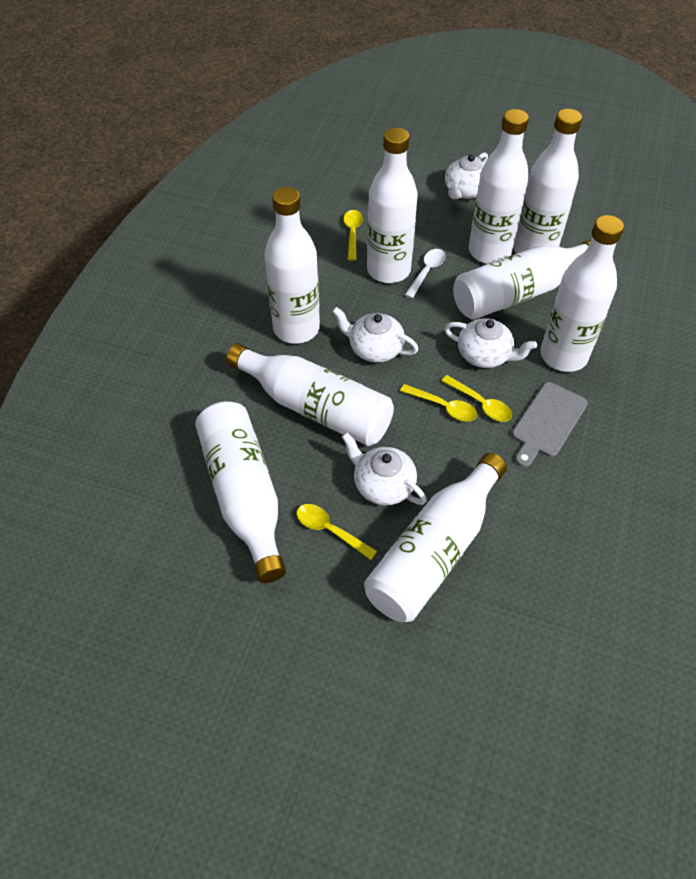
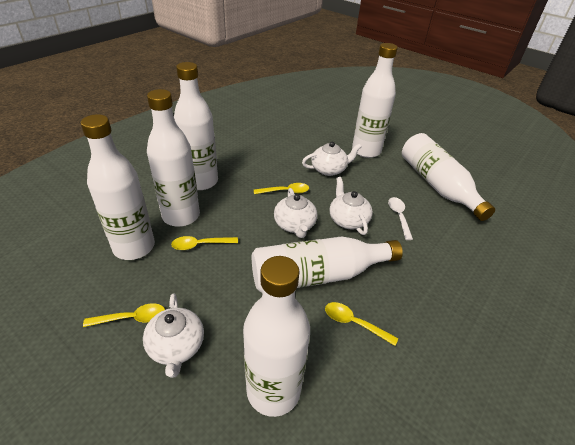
grey cutting board: 1 -> 0
white bottle: 9 -> 7

